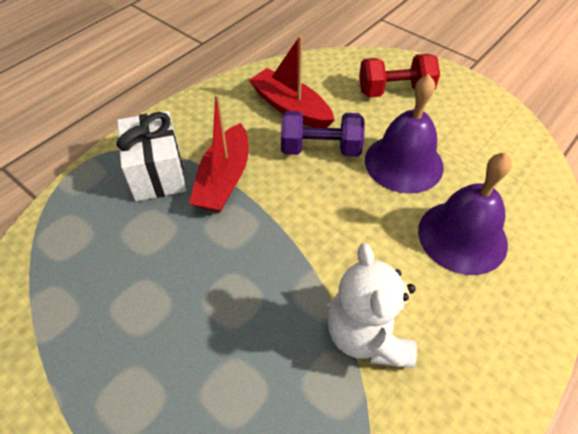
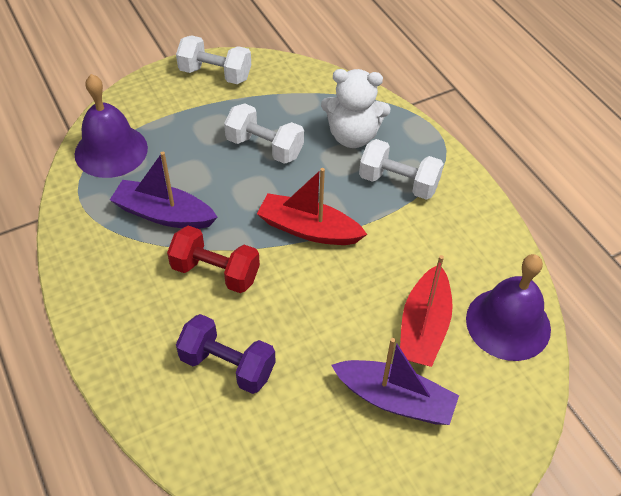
purple boat: 0 -> 2
white dumbbell: 0 -> 3
white gift: 1 -> 0

